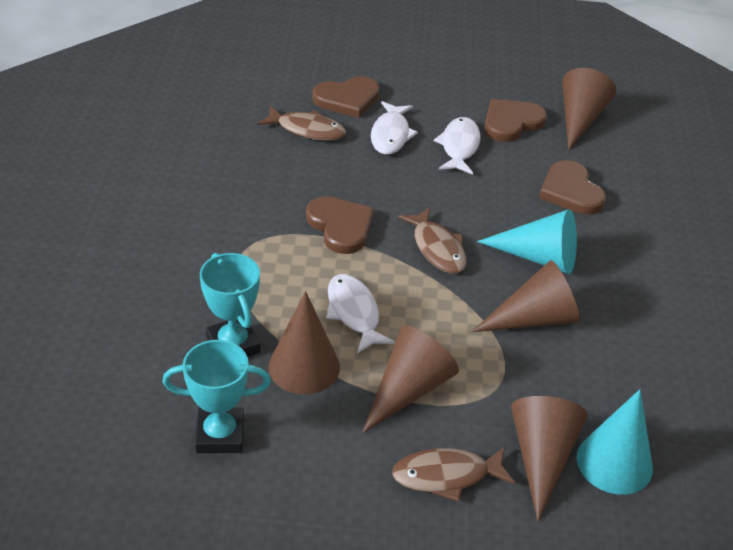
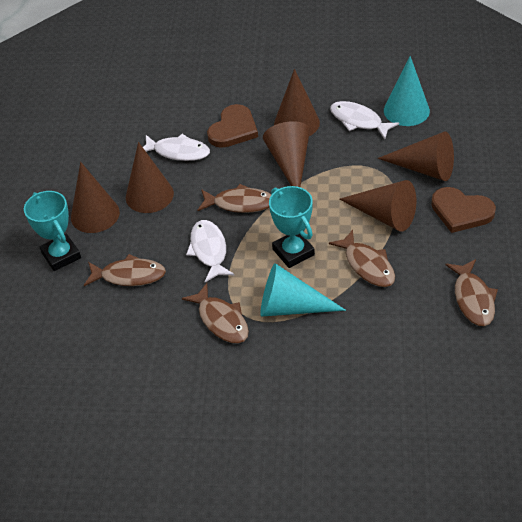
brown cone: 5 -> 6
brown fish: 3 -> 5
brown heart: 4 -> 2

